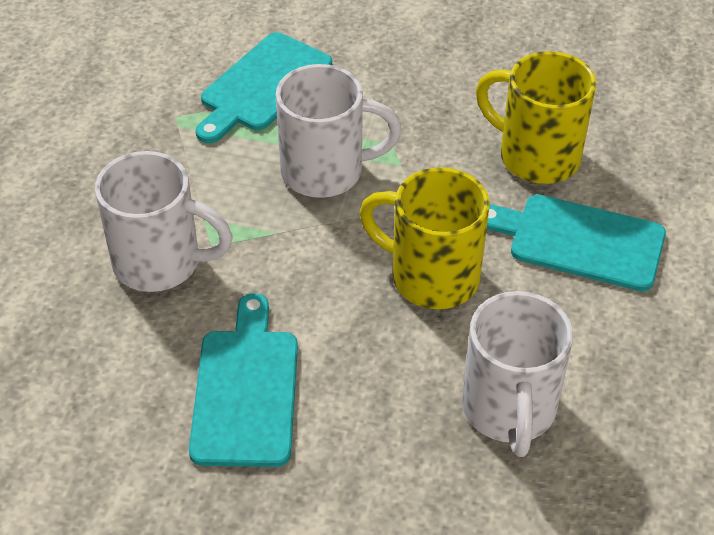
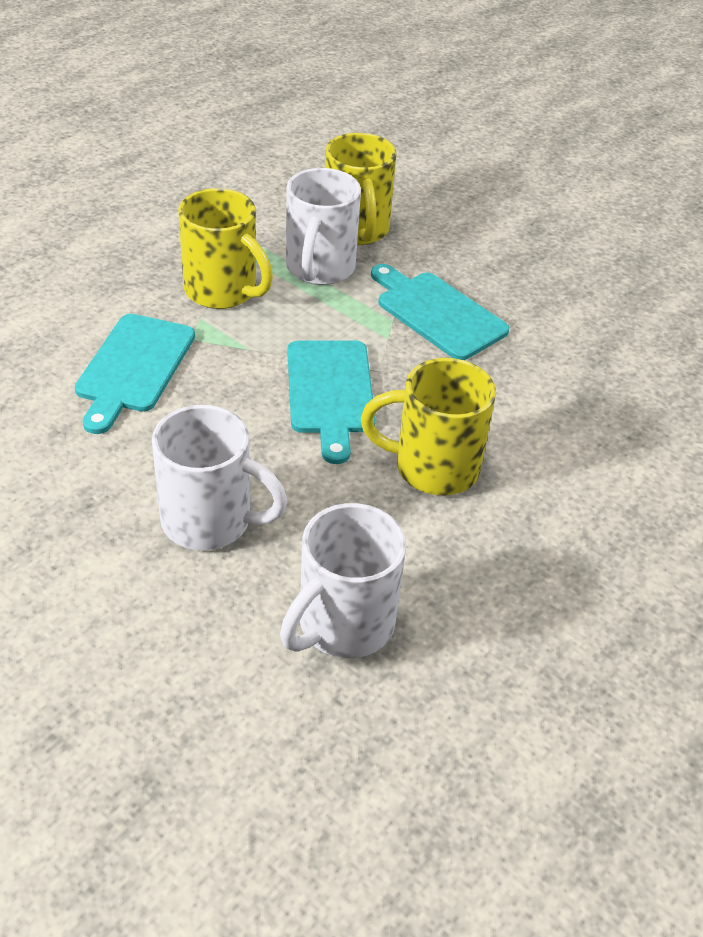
yellow mug: 2 -> 3

